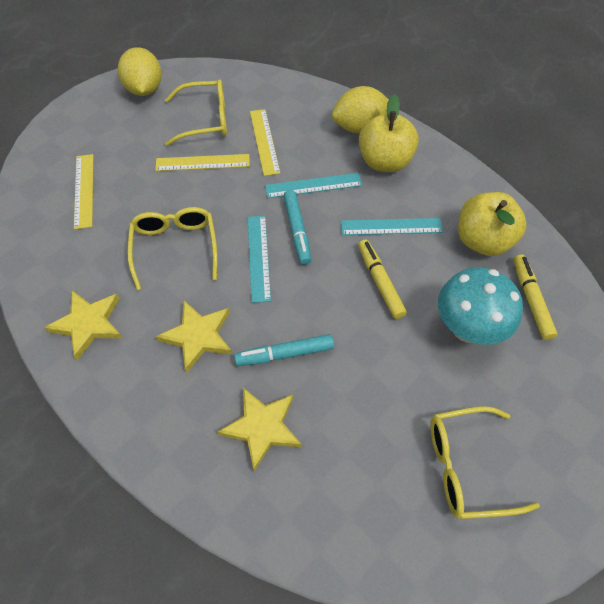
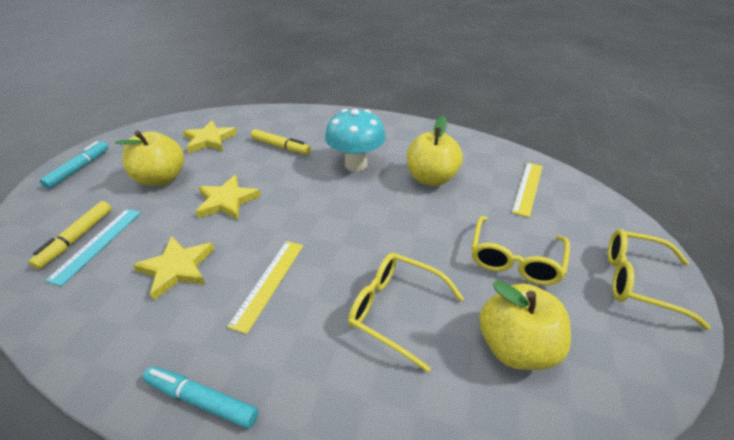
turquoise ruler: 3 -> 1
yellow apple: 2 -> 3
yellow lemon: 2 -> 0
yellow ruler: 3 -> 2

